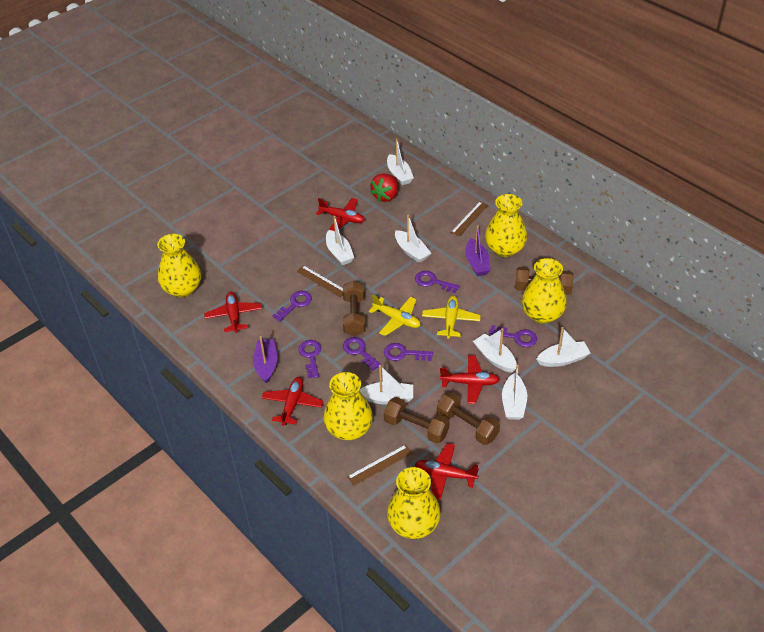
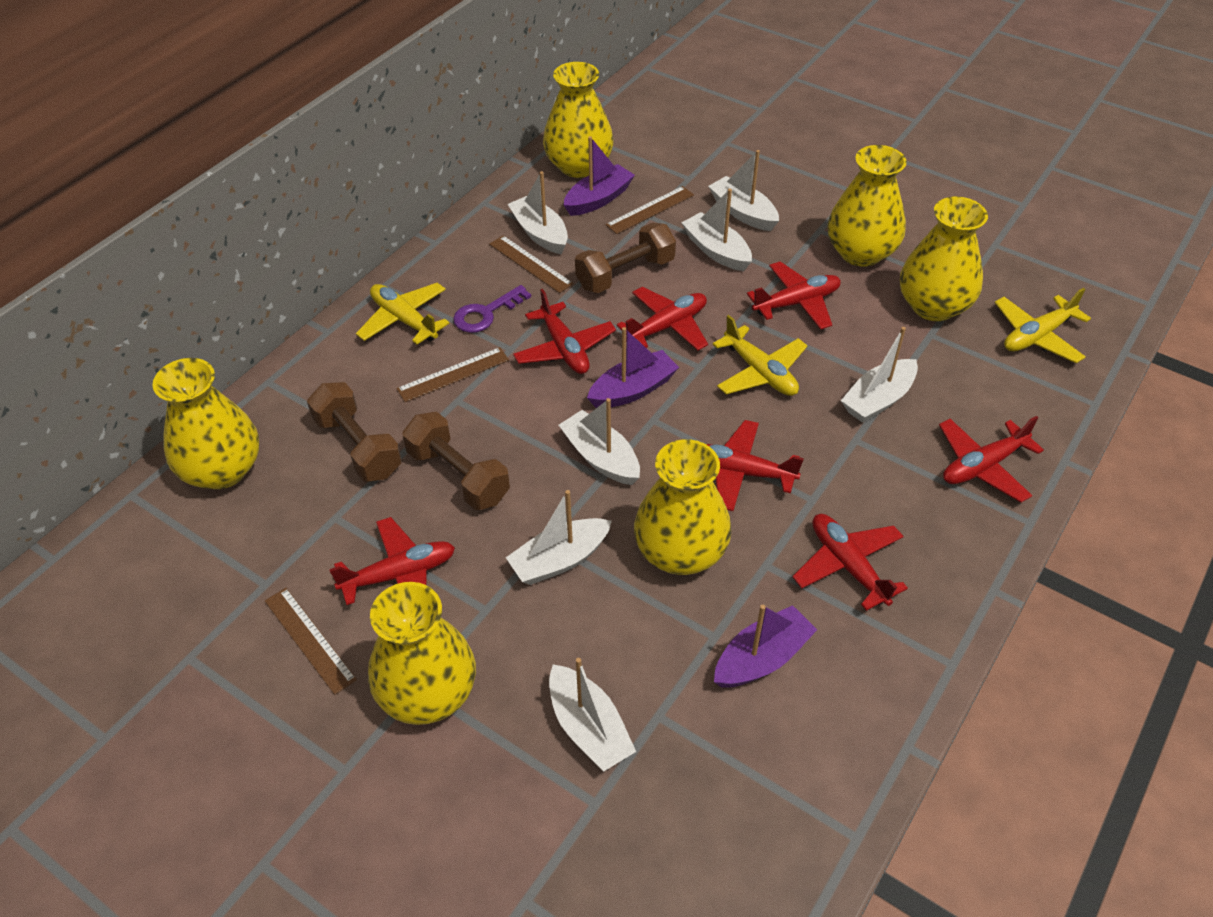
brown dumbbell: 4 -> 3
brown ruler: 3 -> 4
purple boat: 2 -> 3
purple key: 6 -> 1
red plane: 5 -> 7
red strawberry: 1 -> 0
yellow plane: 2 -> 3
yellow vase: 5 -> 6

